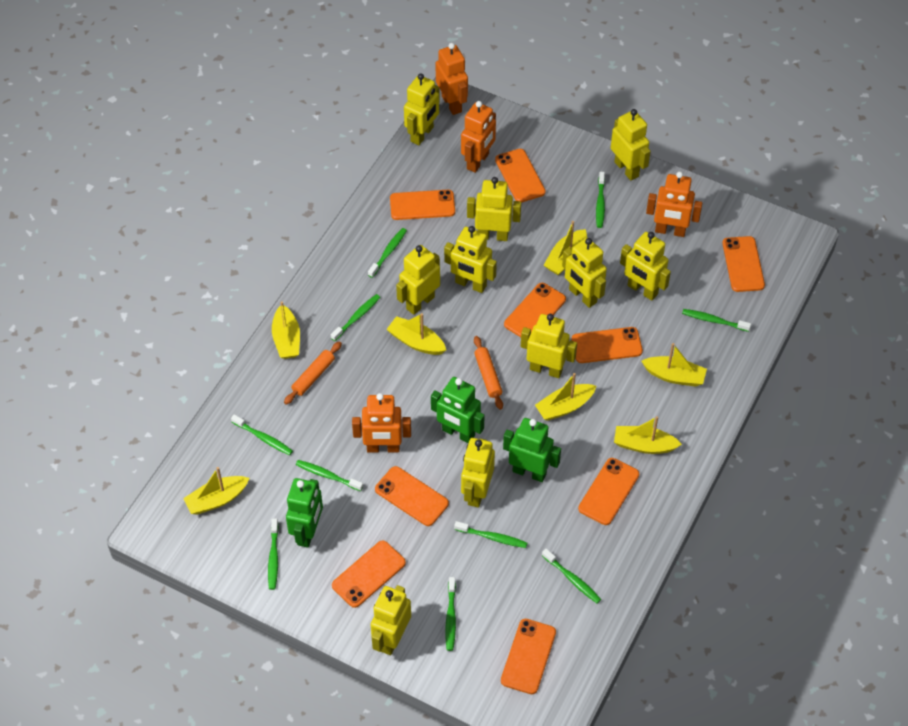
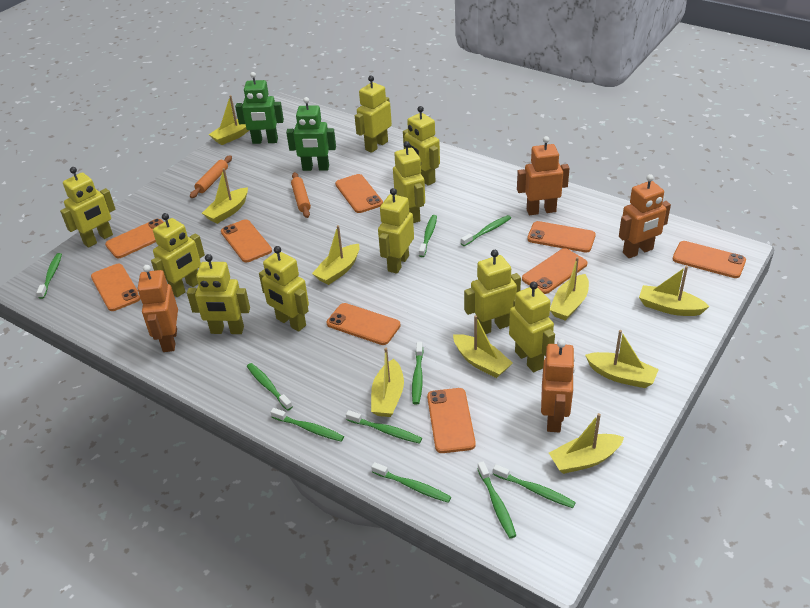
green robot: 3 -> 2
yellow boat: 7 -> 9

